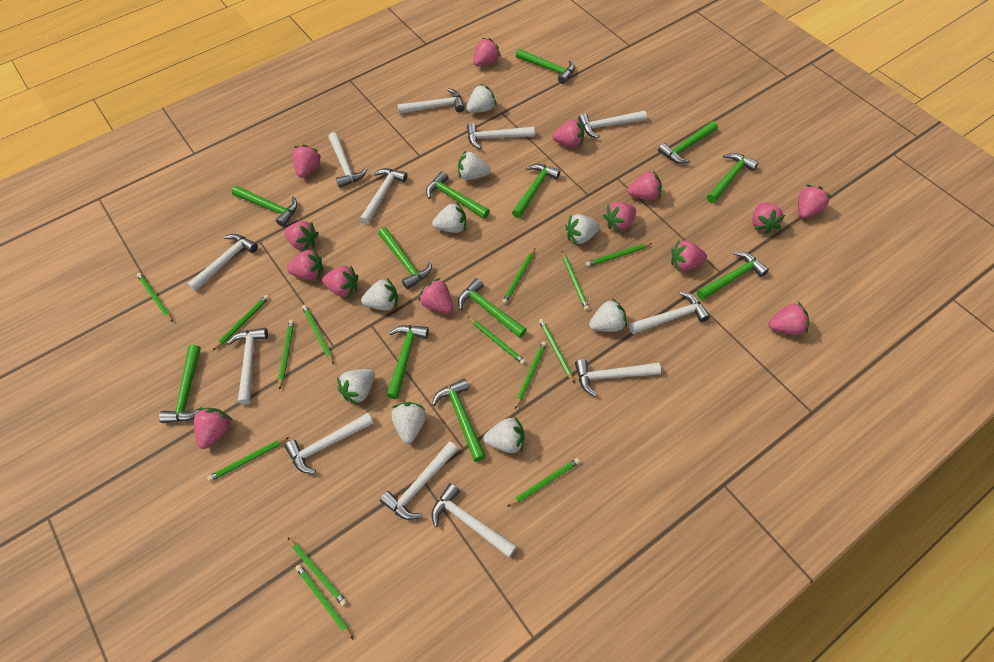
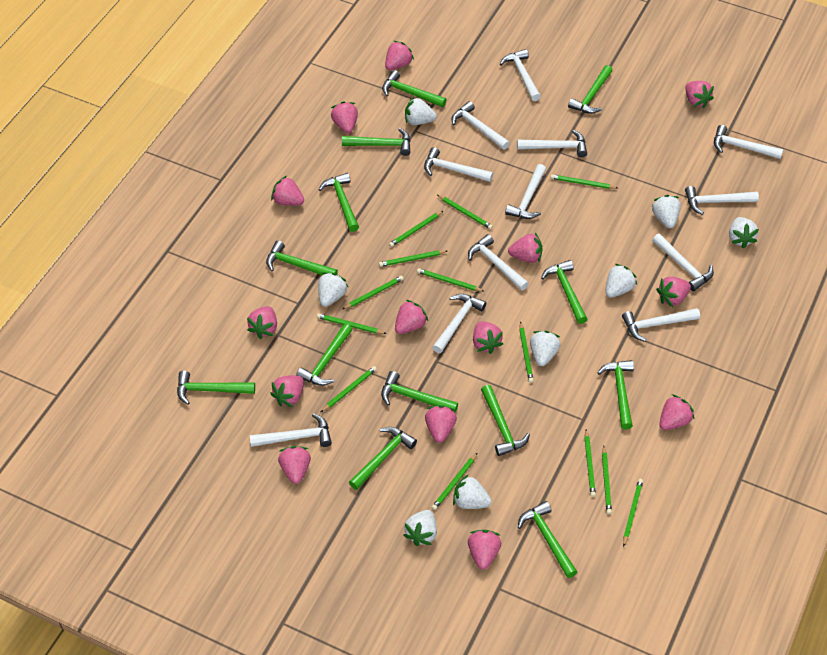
green hammer: 12 -> 13
green pencil: 14 -> 13
white strawberry: 9 -> 8

